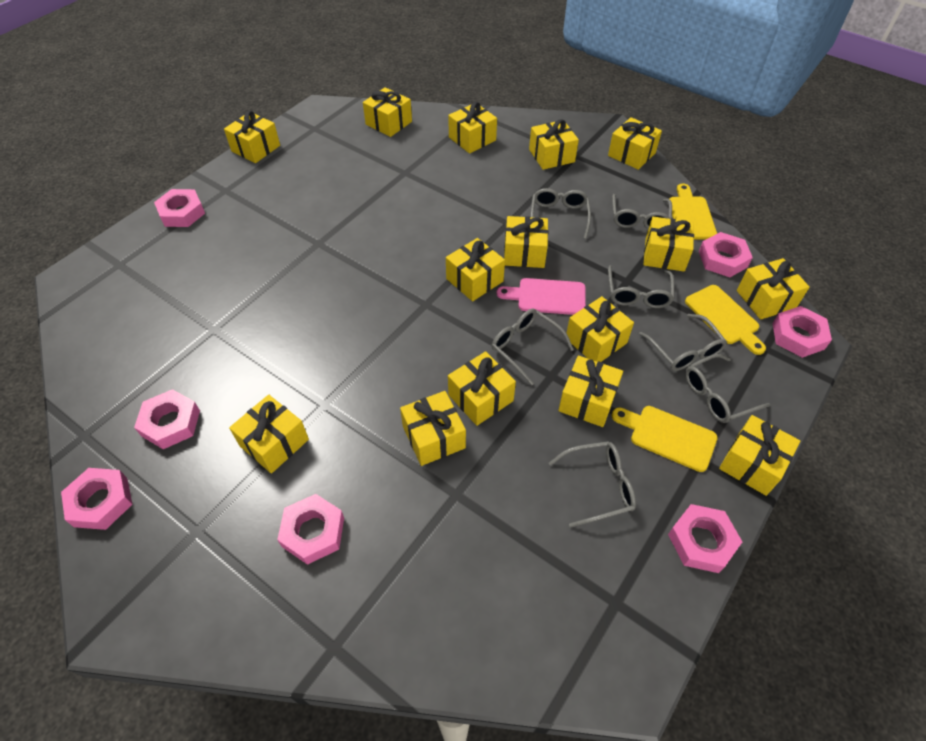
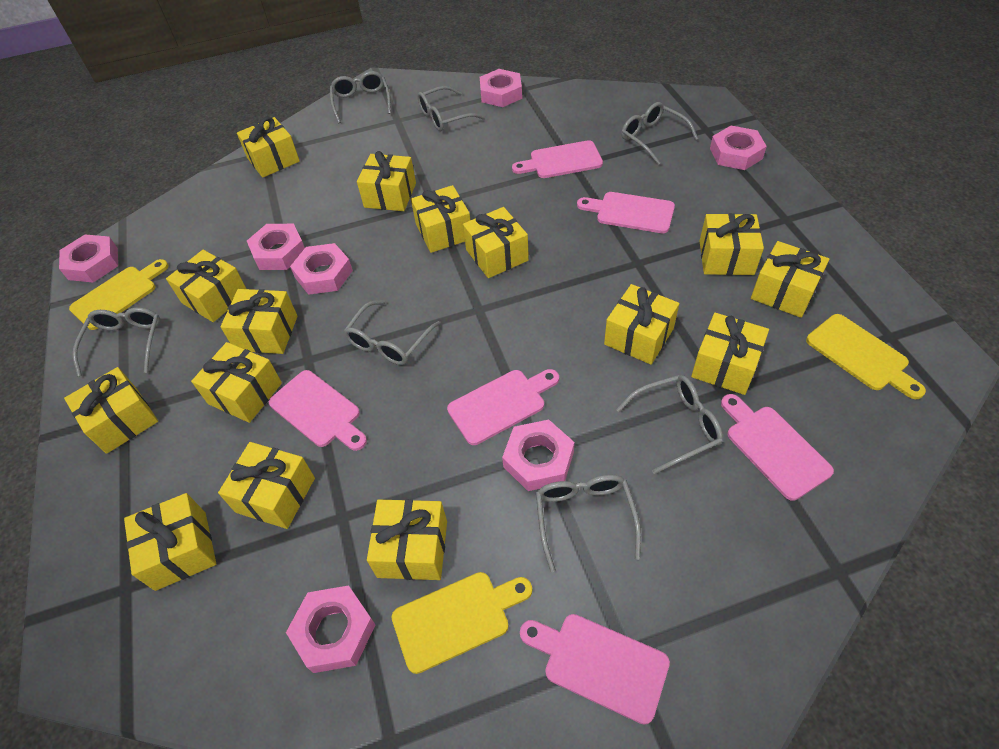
pink cutting board: 1 -> 6

